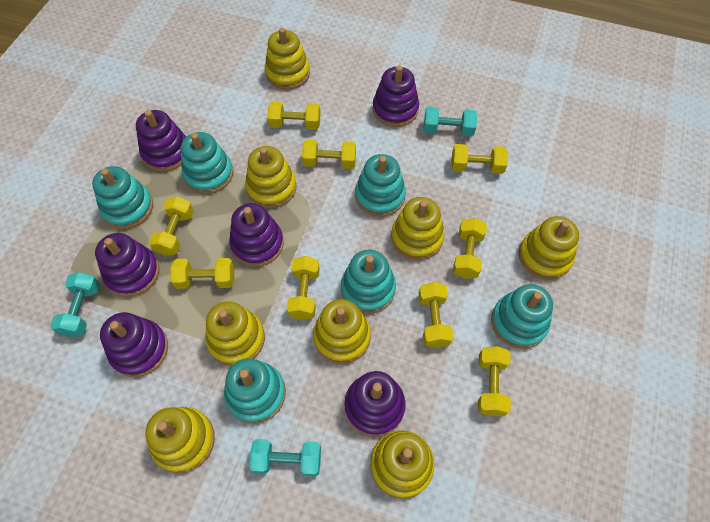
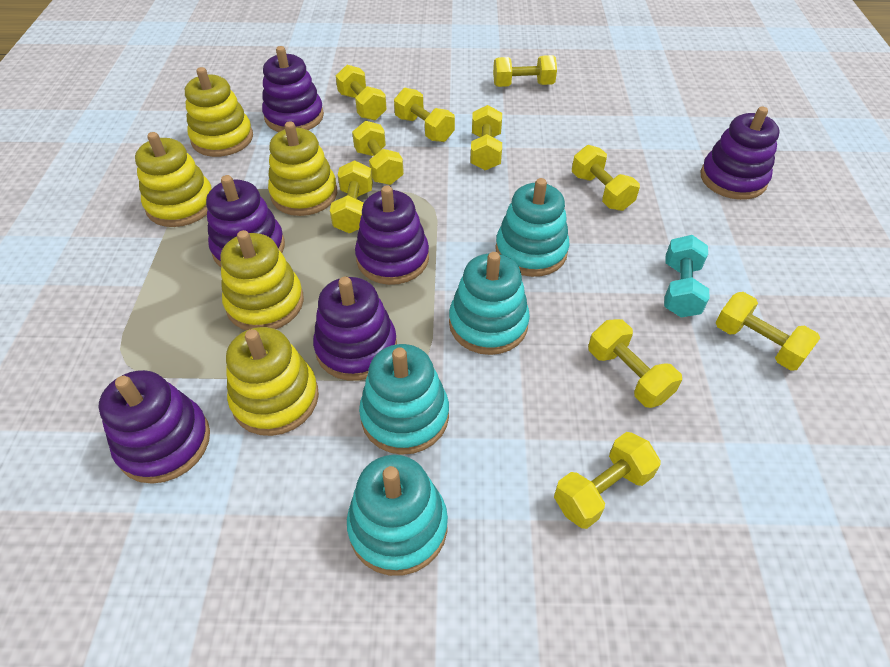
turquoise dumbbell: 3 -> 1
turquoise stacking toy: 6 -> 4
yellow dumbbell: 9 -> 10
yellow stacking toy: 8 -> 5

